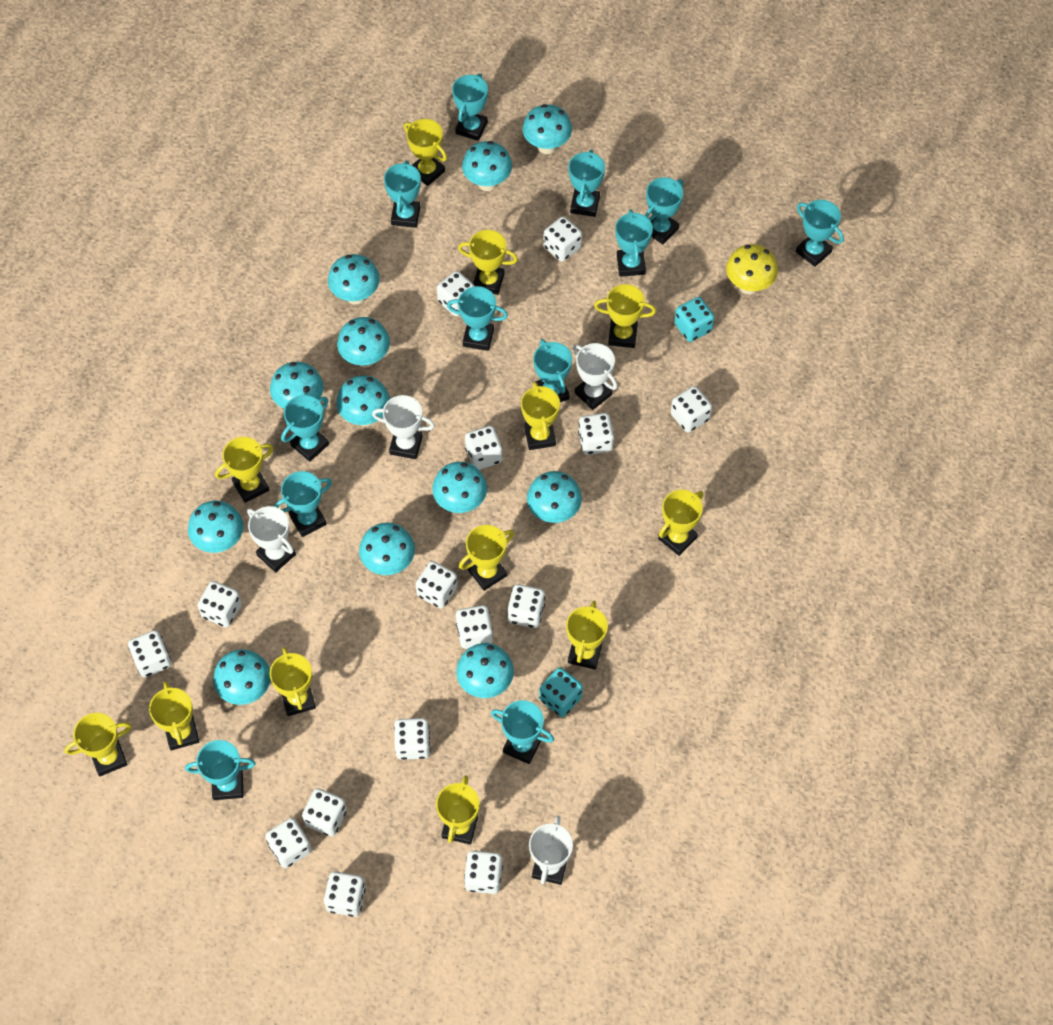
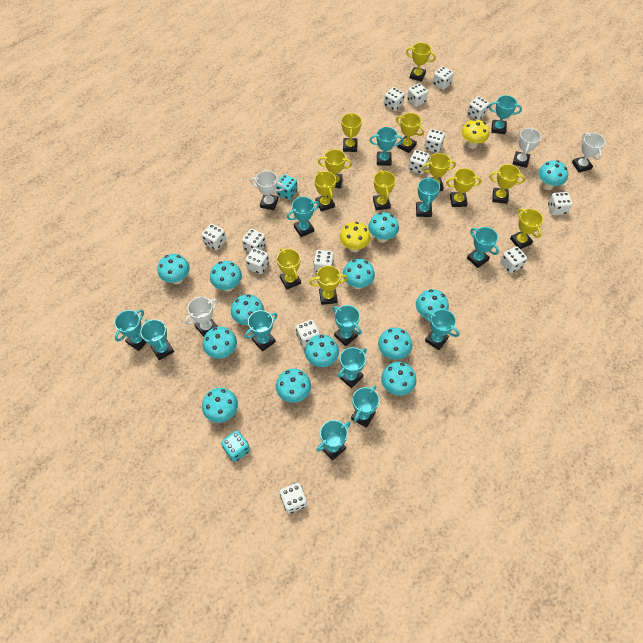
turquoise mushroom: 12 -> 13
turquoise trophy: 12 -> 13
white dice: 15 -> 14
yellow mushroom: 1 -> 2

